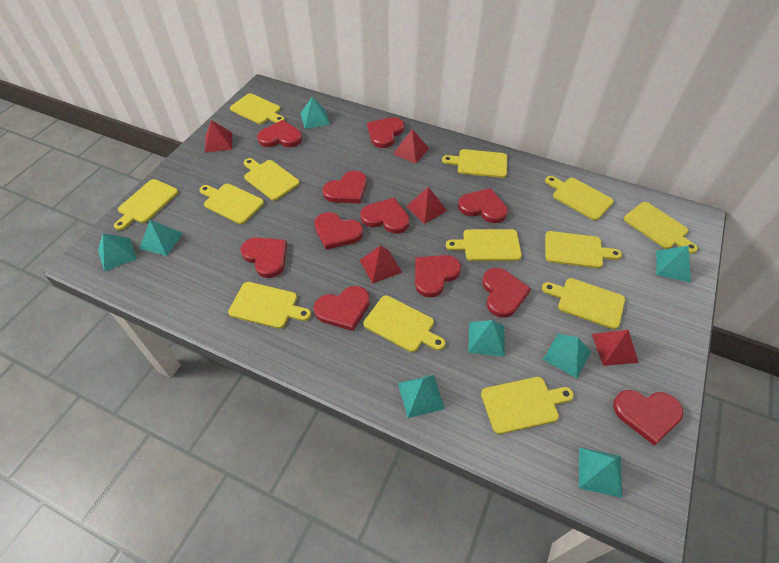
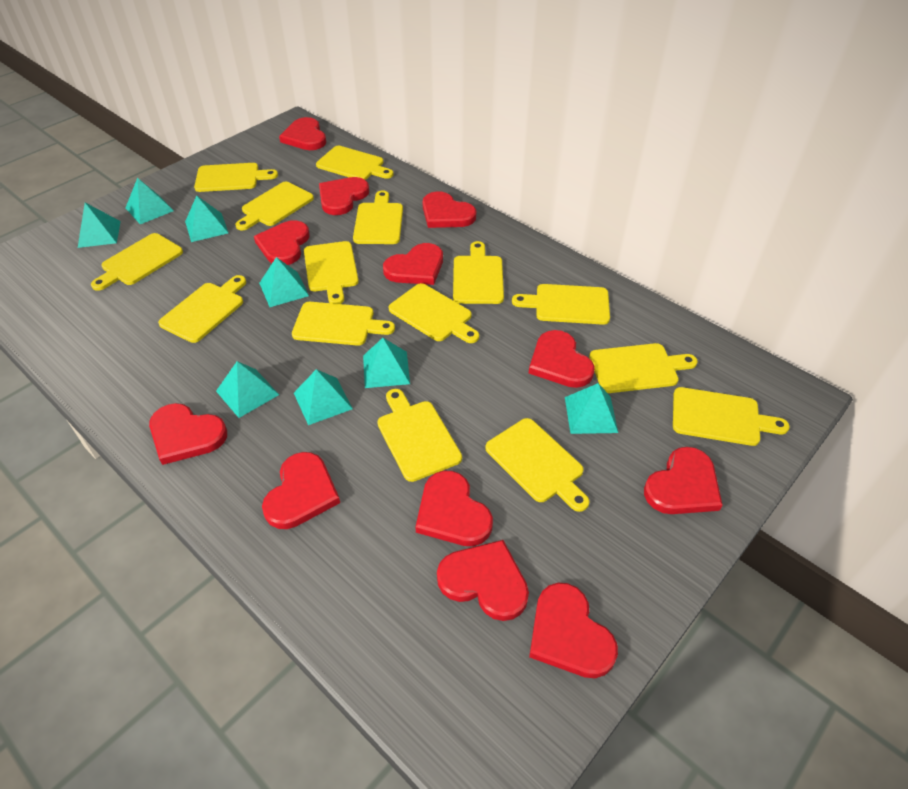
red heart: 11 -> 12
red pyramid: 5 -> 0
yellow cutting board: 13 -> 15

